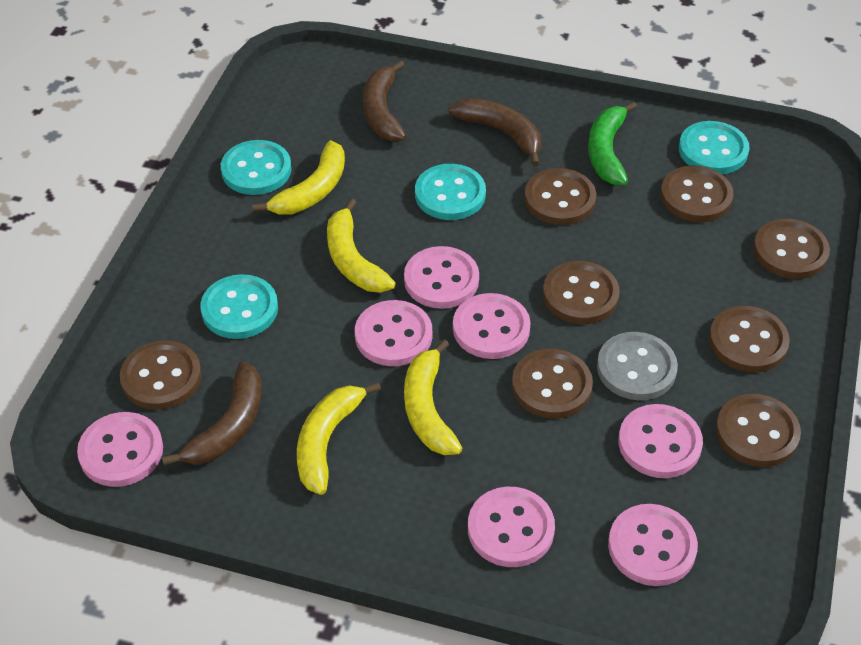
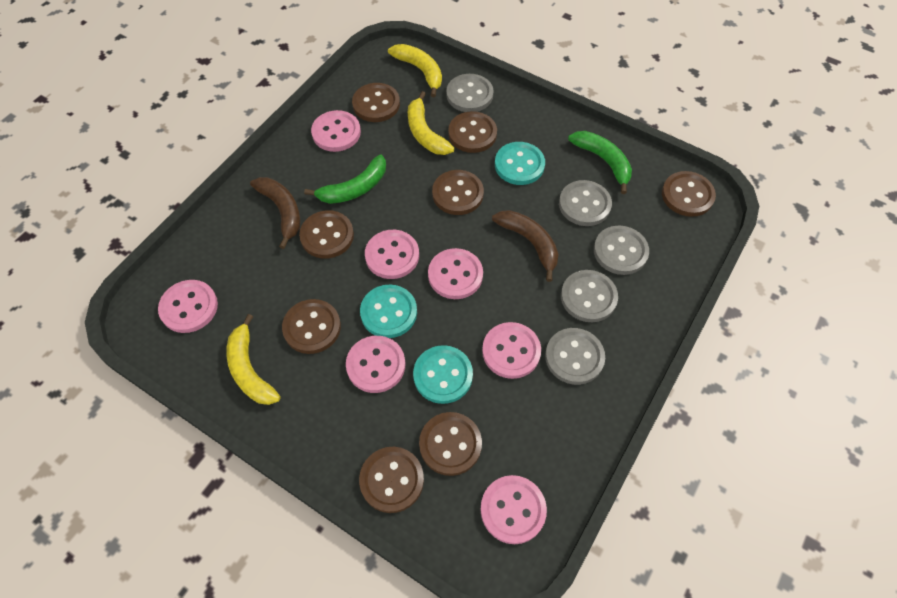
brown banana: 3 -> 2
green banana: 1 -> 2
grey button: 1 -> 5
turquoise button: 4 -> 3
yellow banana: 4 -> 3

